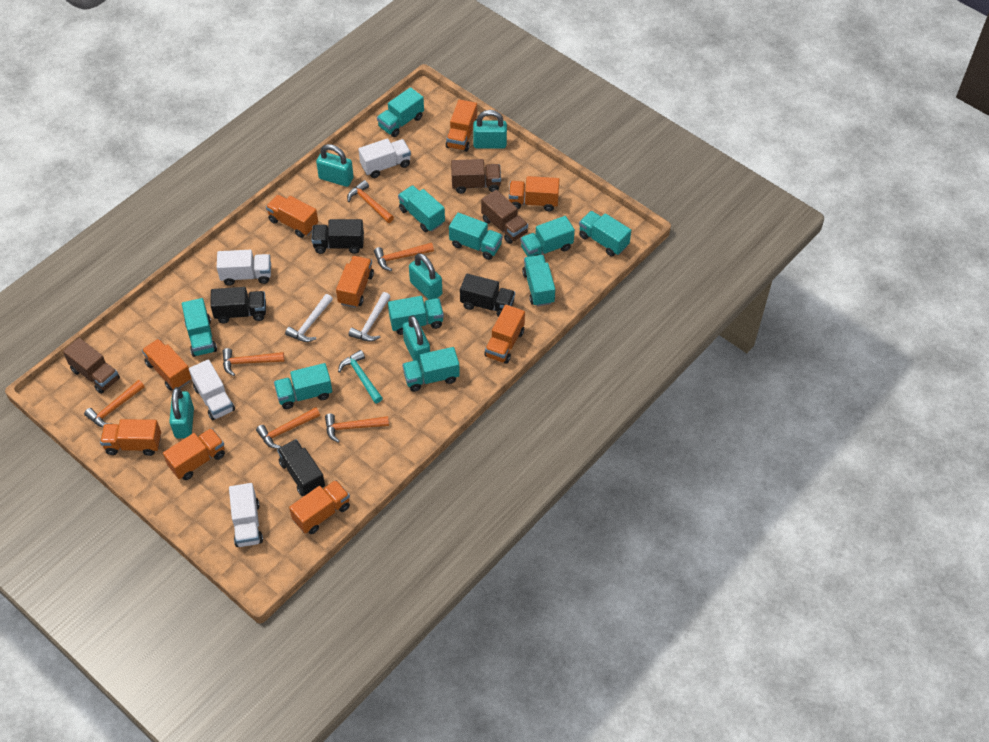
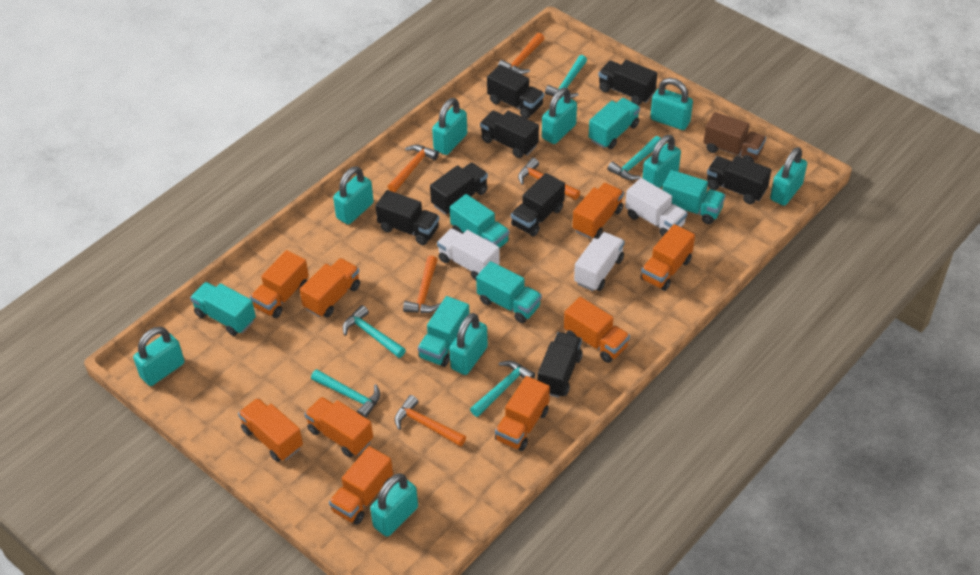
black truck: 4 -> 8
brown truck: 3 -> 1
orange hammer: 6 -> 5
turquoise hammer: 1 -> 5
turquoise padlock: 5 -> 9
turquoise truck: 10 -> 6
white hammer: 2 -> 0
white truck: 4 -> 3

